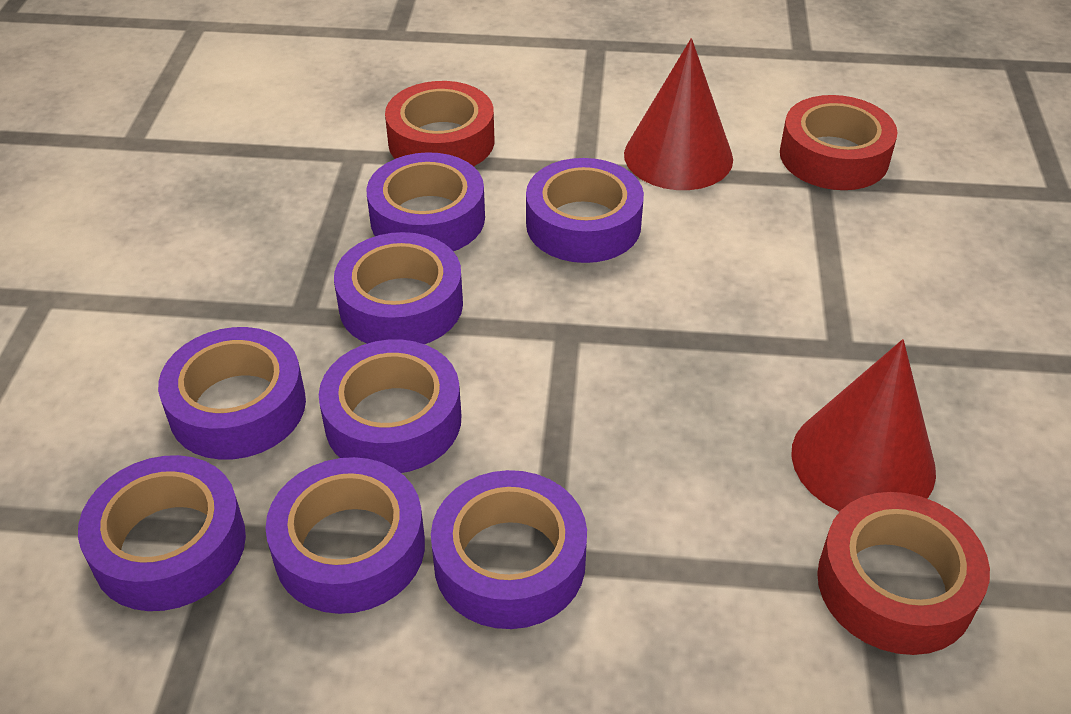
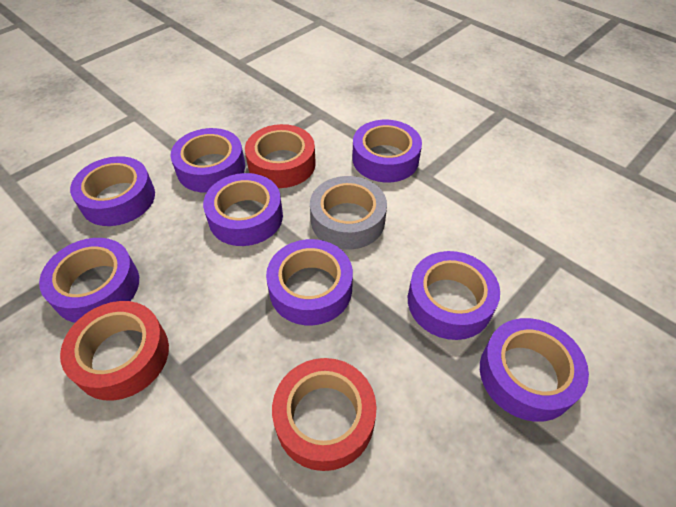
grey tape: 0 -> 1
red cone: 2 -> 0

